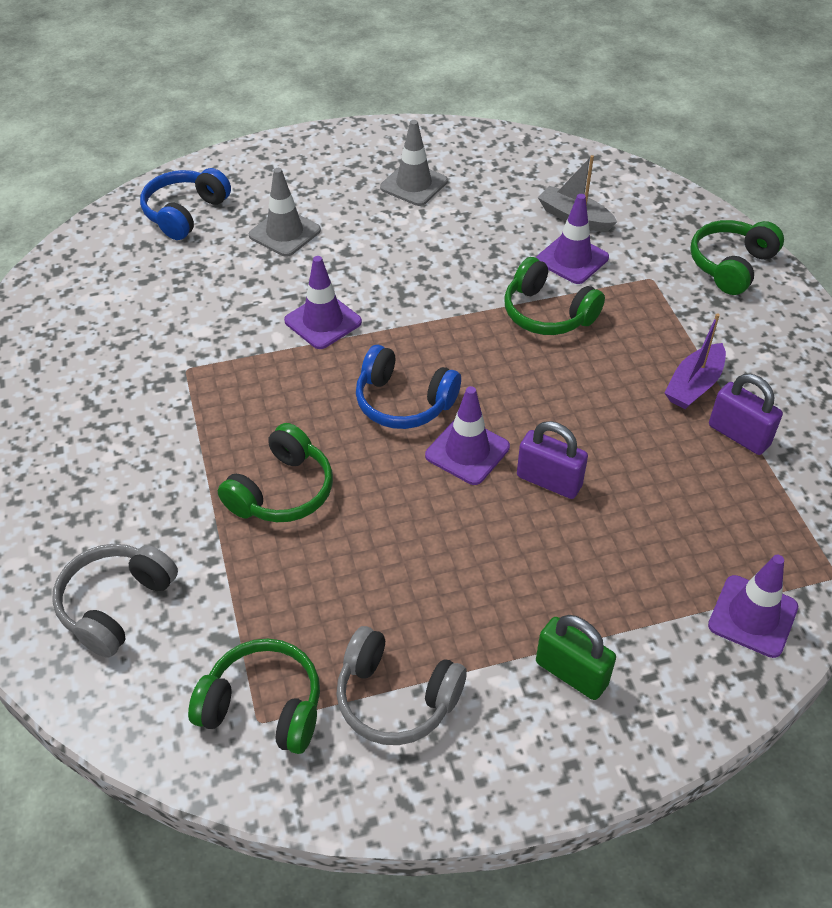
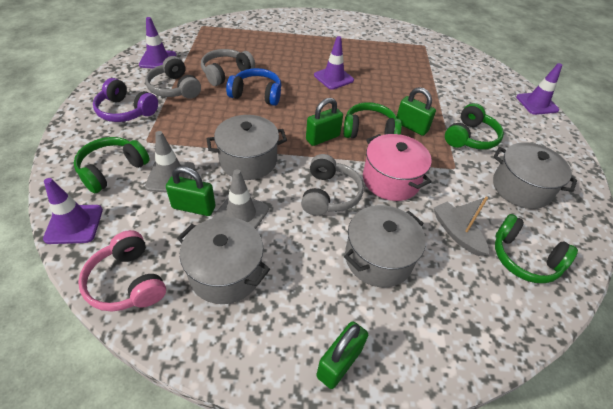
blue headphones: 2 -> 1
green padlock: 1 -> 4
grey headphones: 2 -> 3
grey pot: 0 -> 4
pink headphones: 0 -> 1
pink pot: 0 -> 1
purple boat: 1 -> 0
purple headphones: 0 -> 1
purple padlock: 2 -> 0

